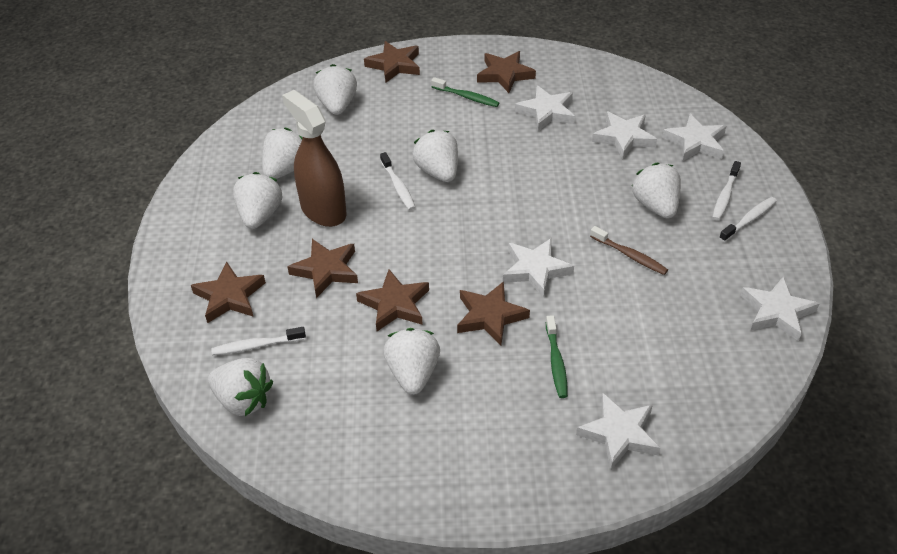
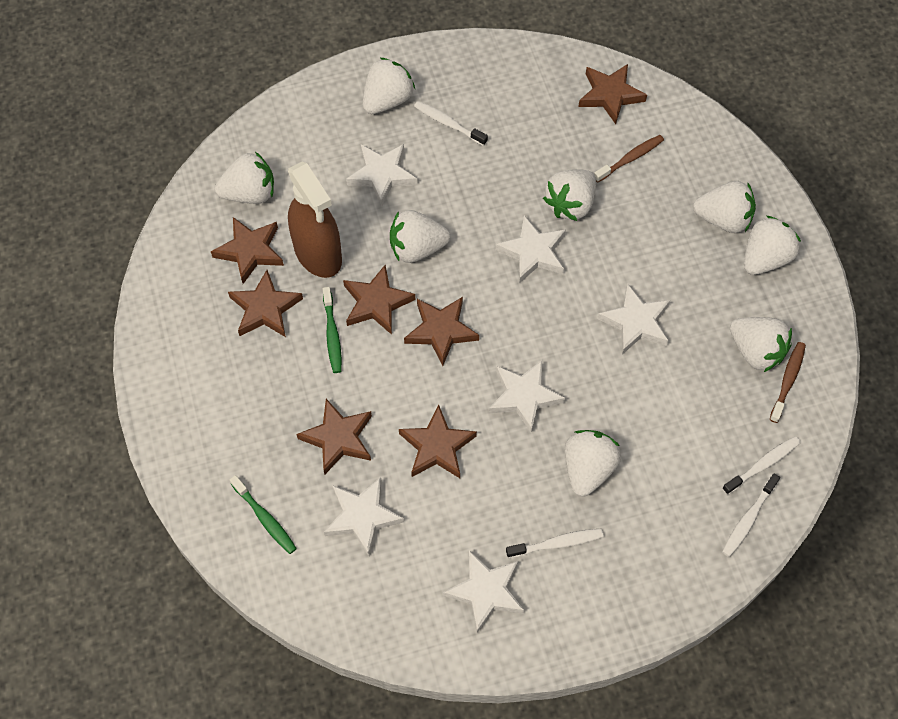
brown star: 6 -> 7
brown toothbrush: 1 -> 2
white strawberry: 7 -> 8

